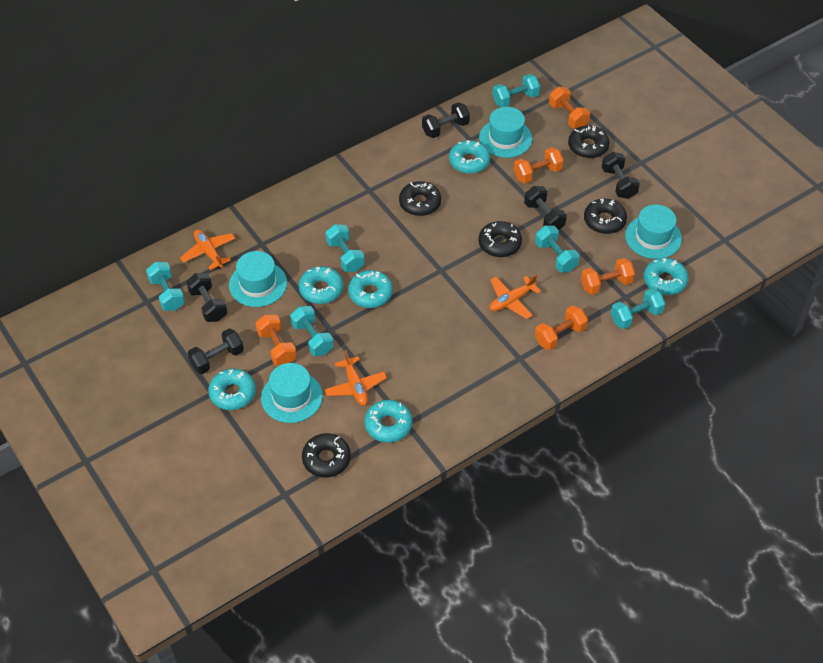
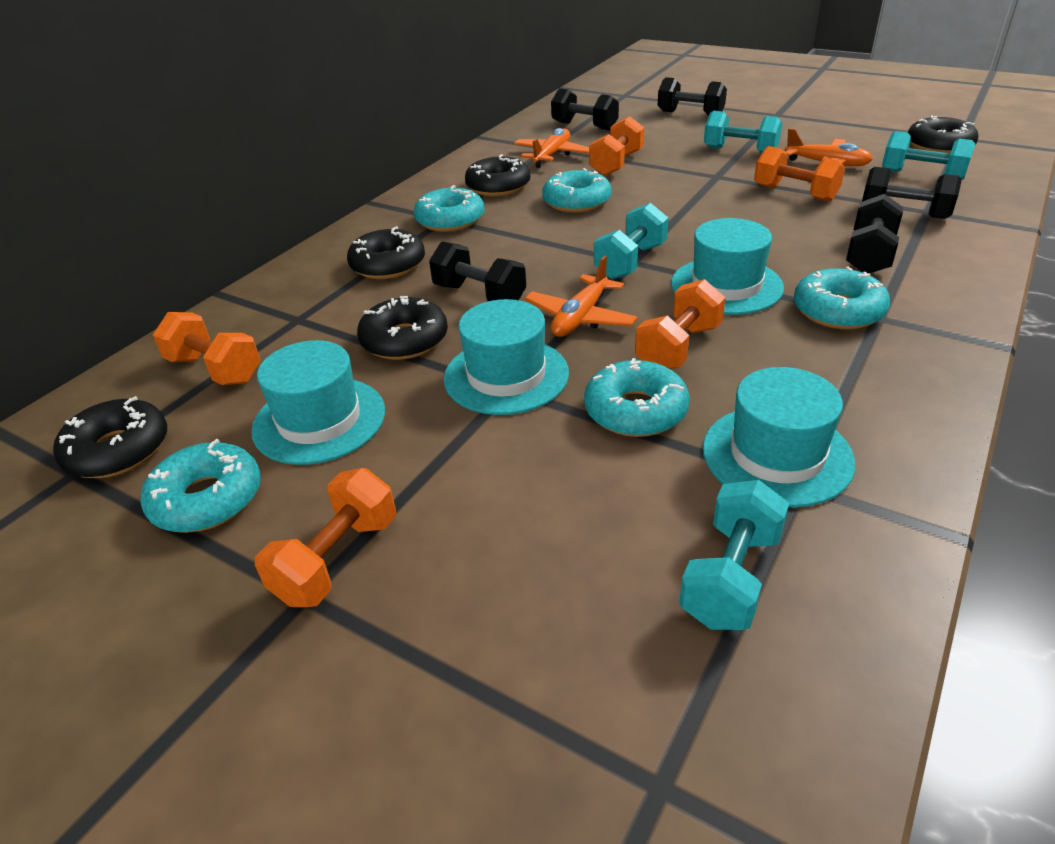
turquoise donut: 6 -> 5
turquoise dumbbell: 6 -> 4

